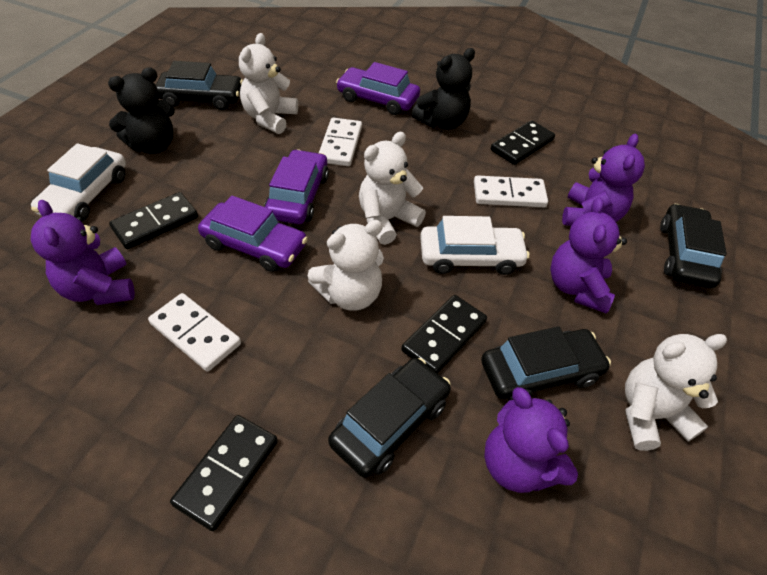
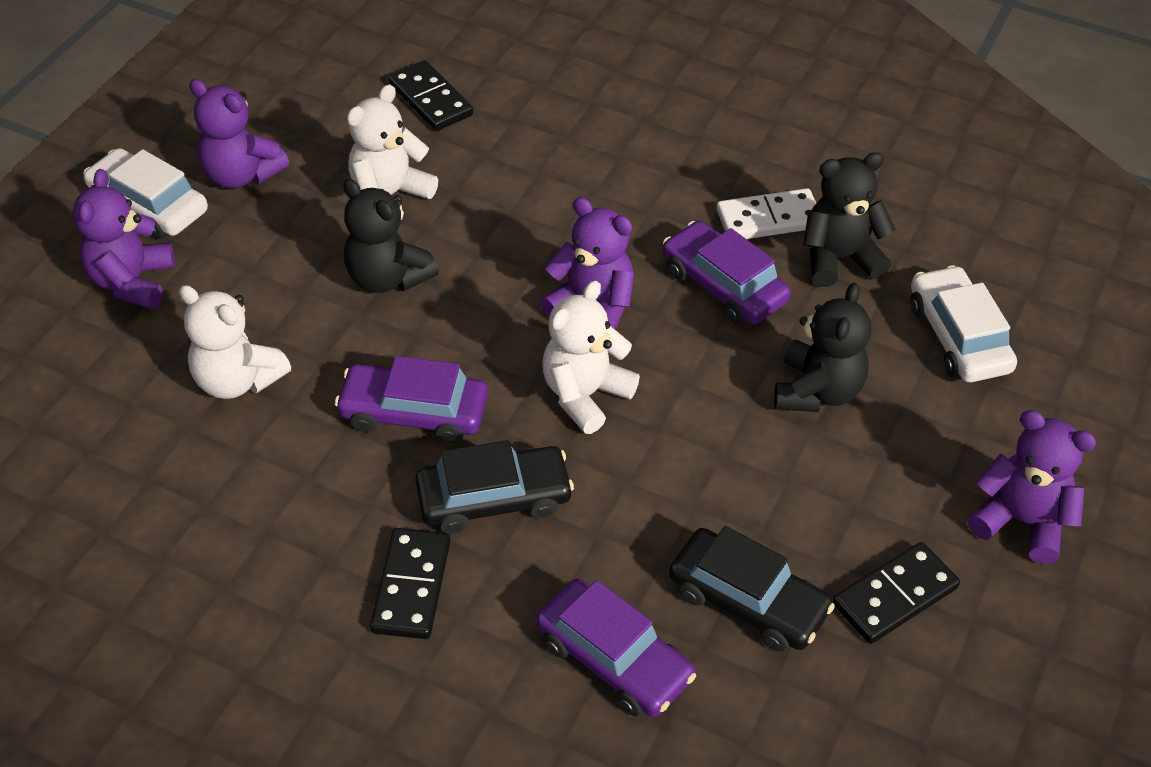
black car: 4 -> 2
black domino: 4 -> 3
black teddy bear: 2 -> 3
white domino: 3 -> 1
white teddy bear: 4 -> 3

